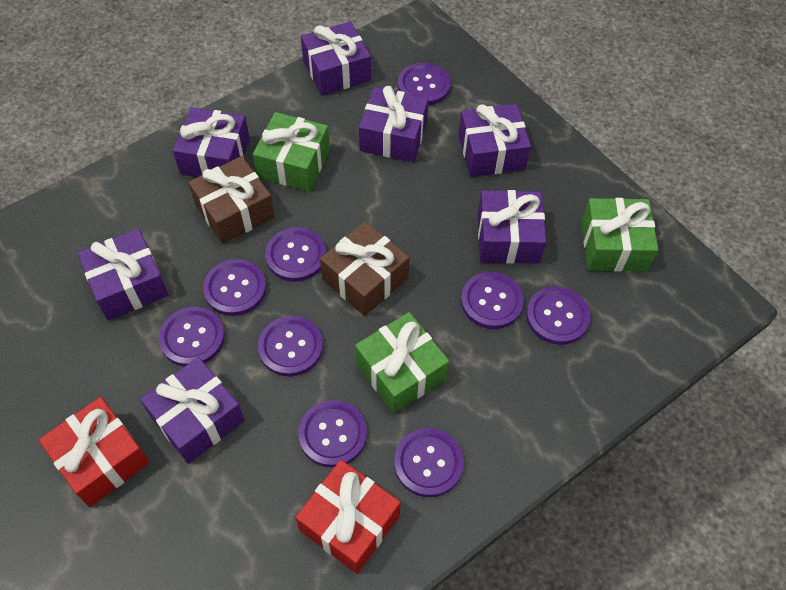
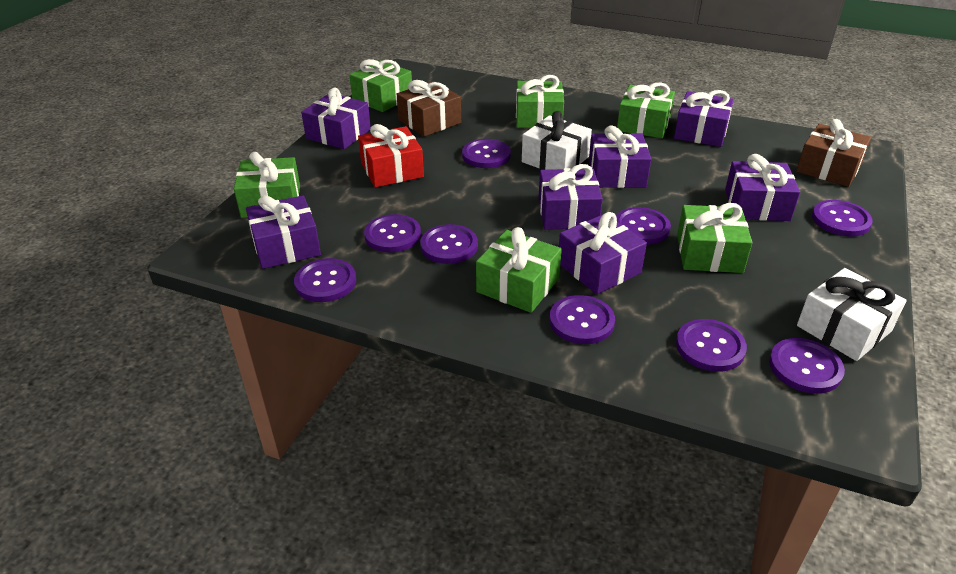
green gift: 3 -> 6
red gift: 2 -> 1
white gift: 0 -> 2

